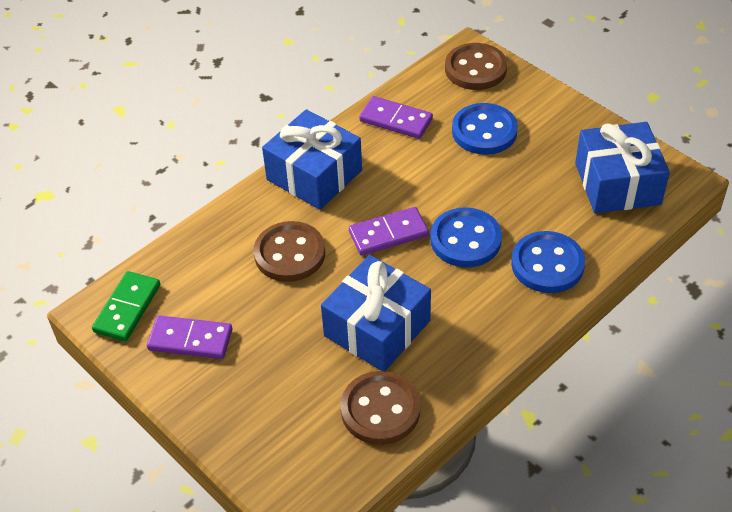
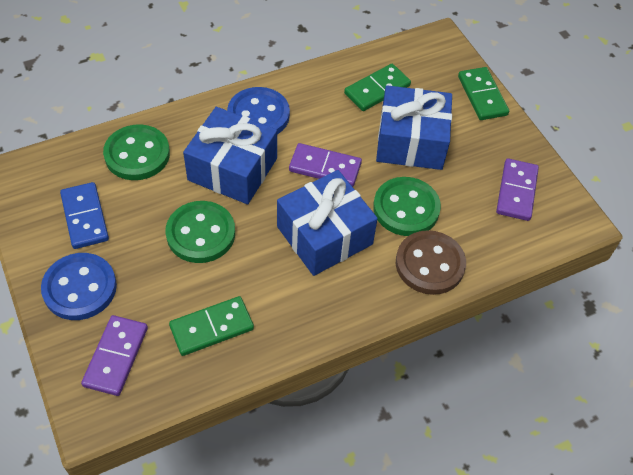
blue button: 3 -> 2
blue domino: 0 -> 1
brown button: 3 -> 1
green button: 0 -> 3
green domino: 1 -> 3

